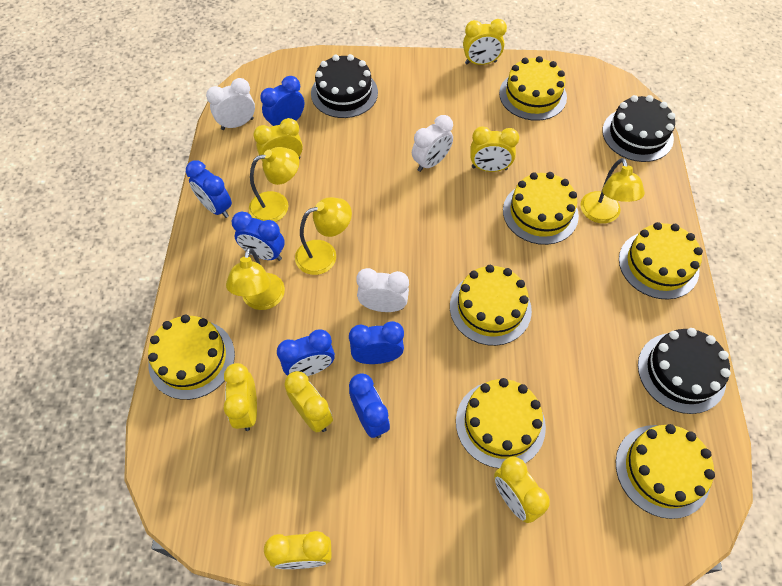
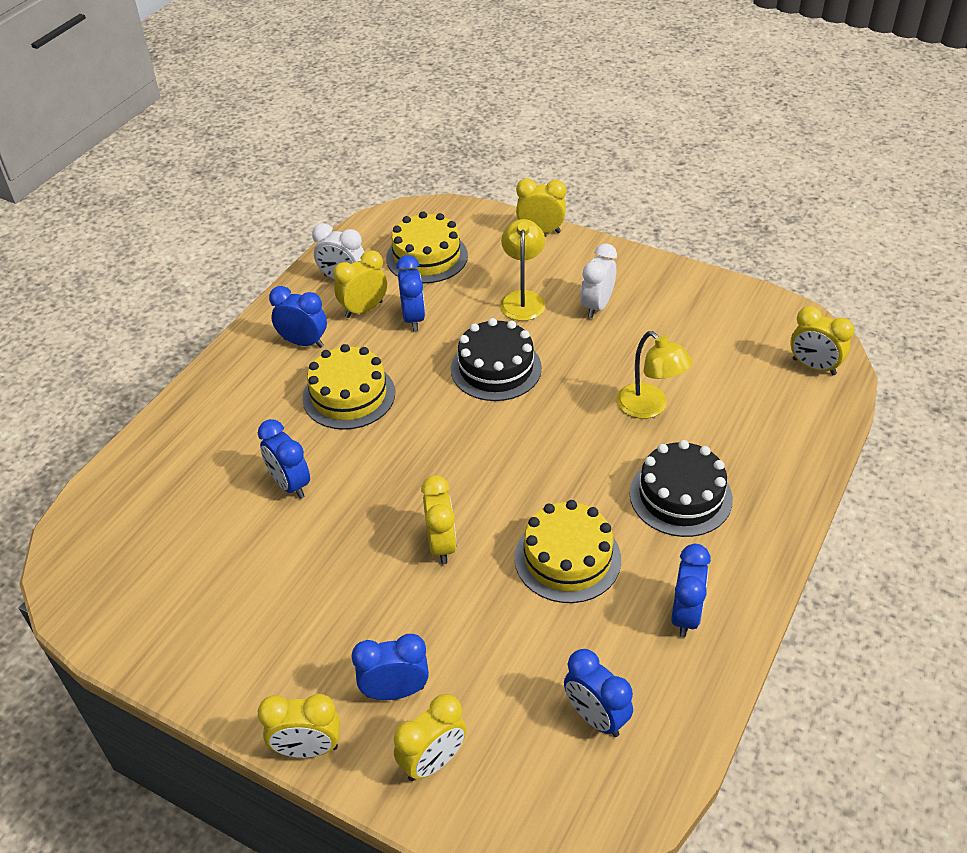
black cake: 3 -> 2
white clock: 3 -> 2
yellow cake: 7 -> 3
yellow clock: 7 -> 6
yellow lamp: 4 -> 2

